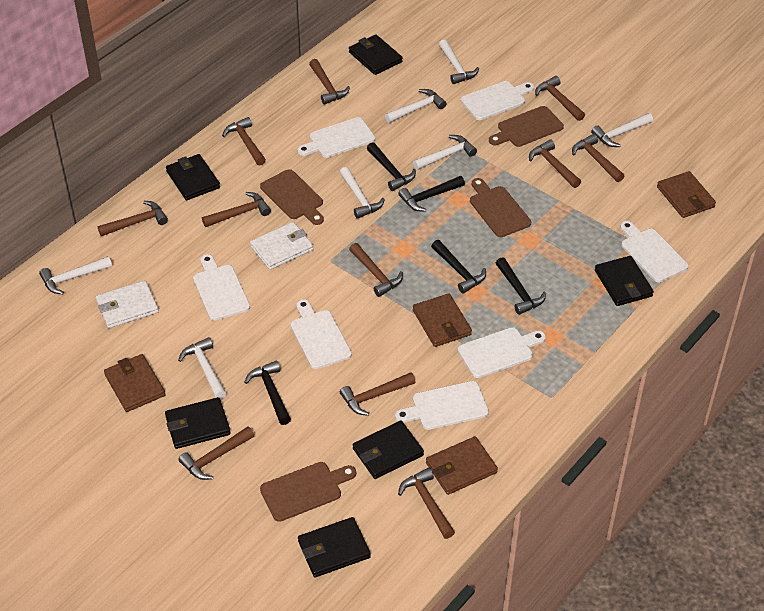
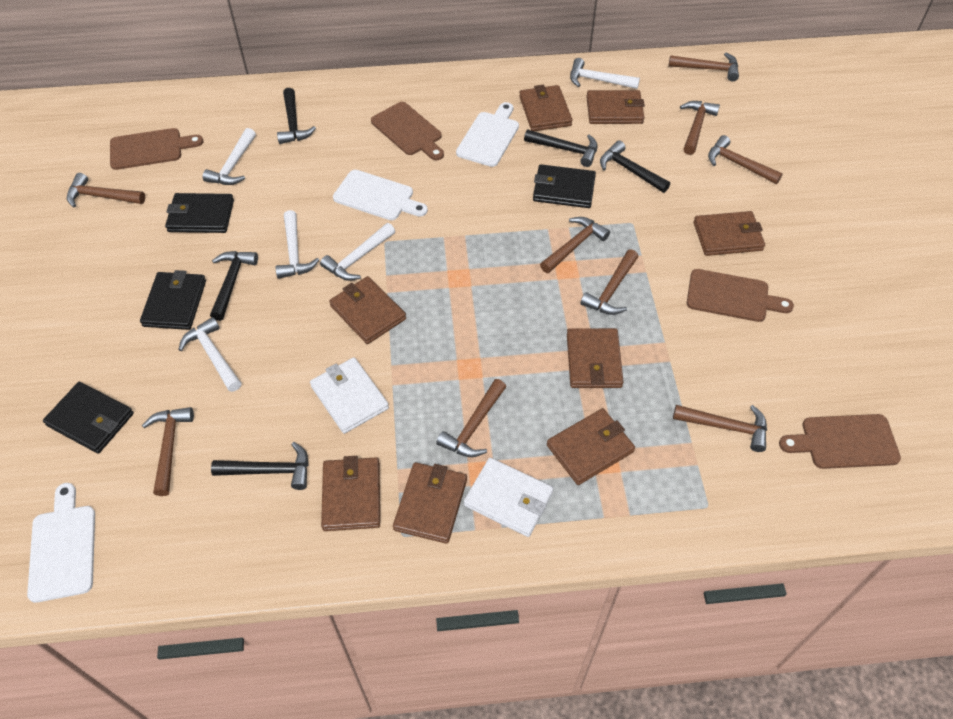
black wallet: 6 -> 4
brown hammer: 11 -> 9
brown wallet: 4 -> 8
white cutting board: 7 -> 3
white hammer: 7 -> 5

